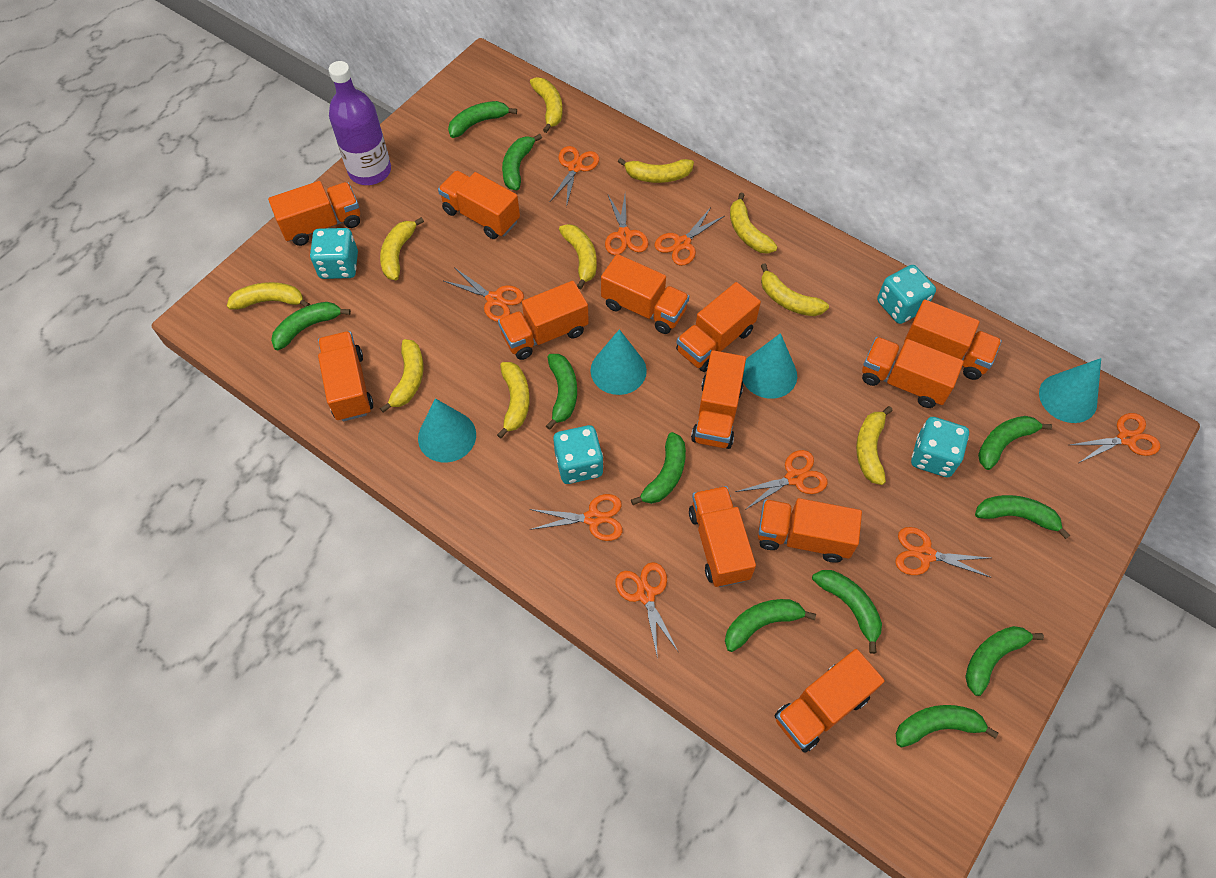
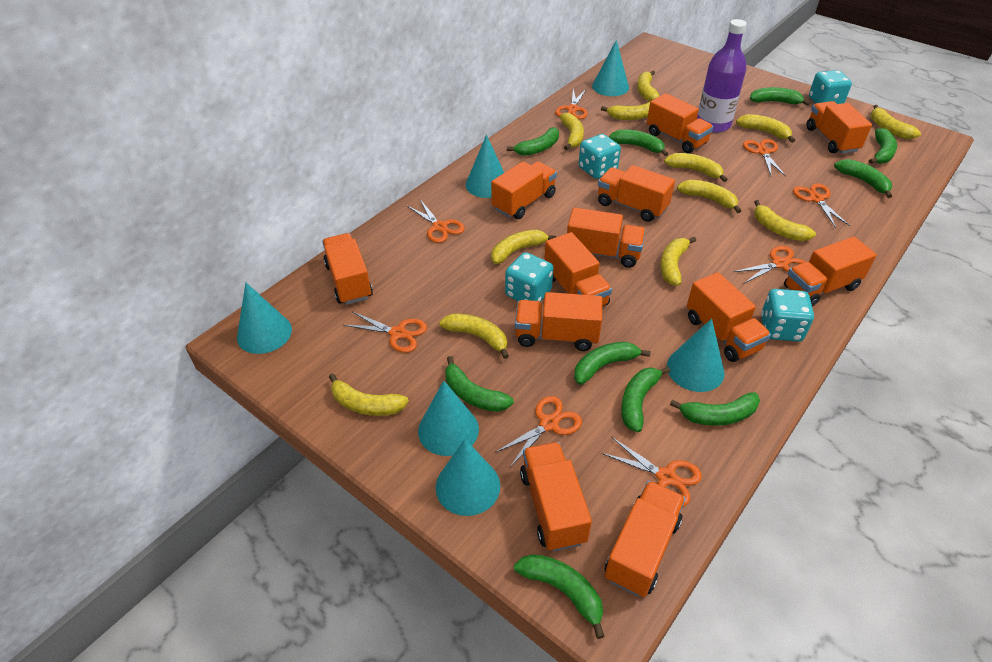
green banana: 11 -> 10
orange scissors: 9 -> 8
turquoise cone: 4 -> 6
yellow banana: 10 -> 12

